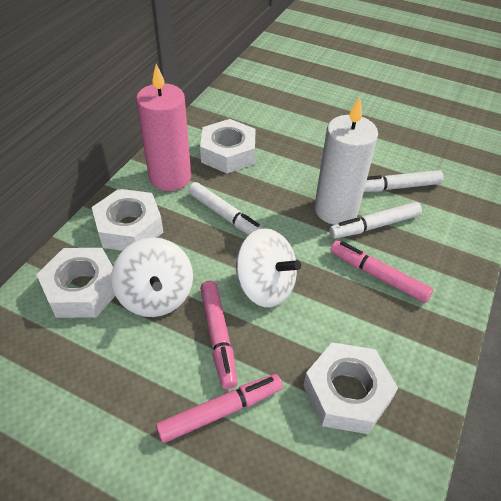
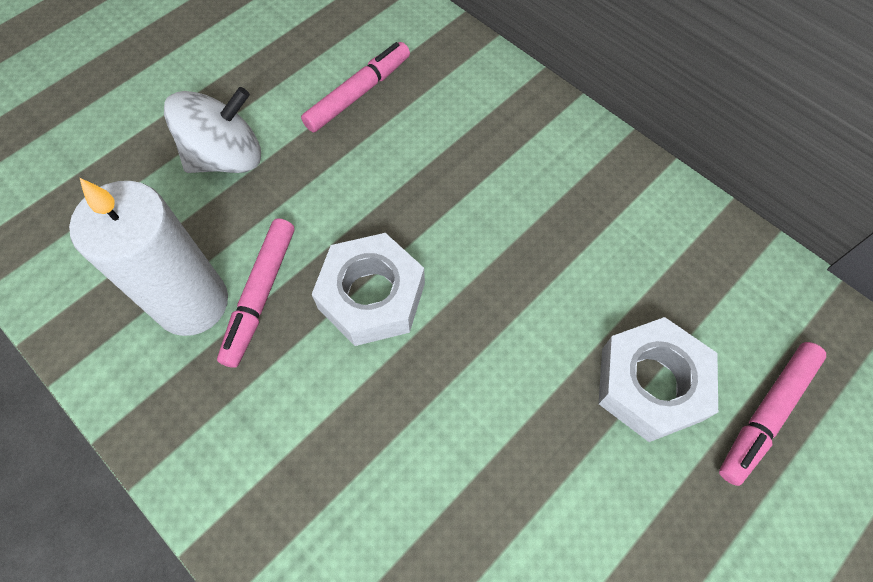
pink candle: 1 -> 0
white marker: 3 -> 0
white nut: 4 -> 2
white spinning top: 2 -> 1

